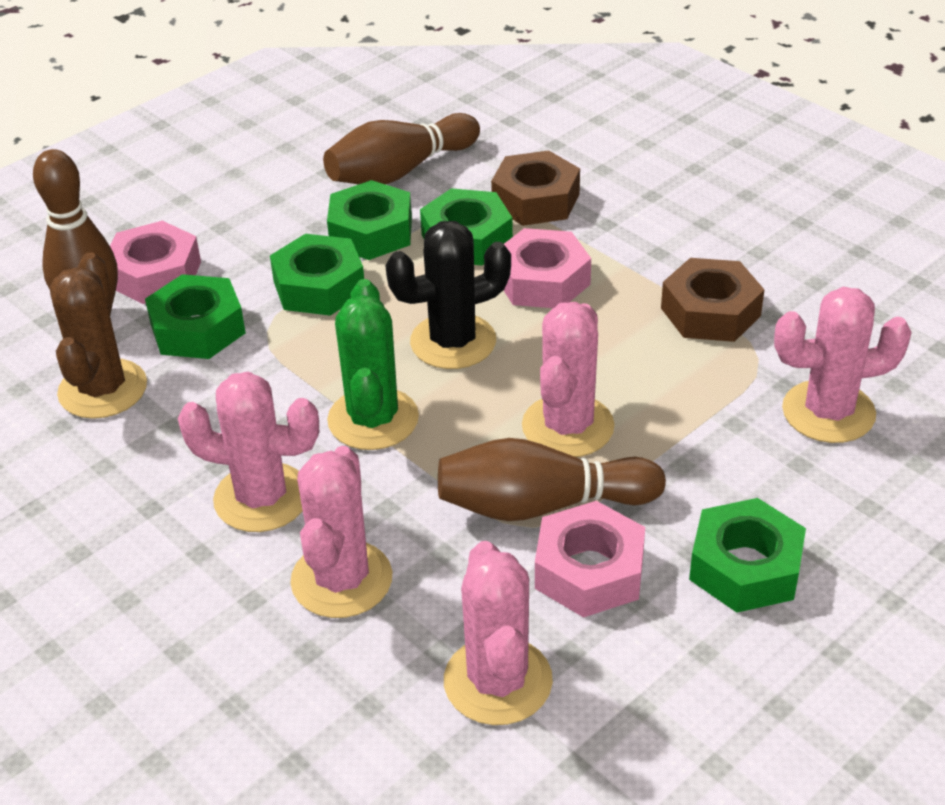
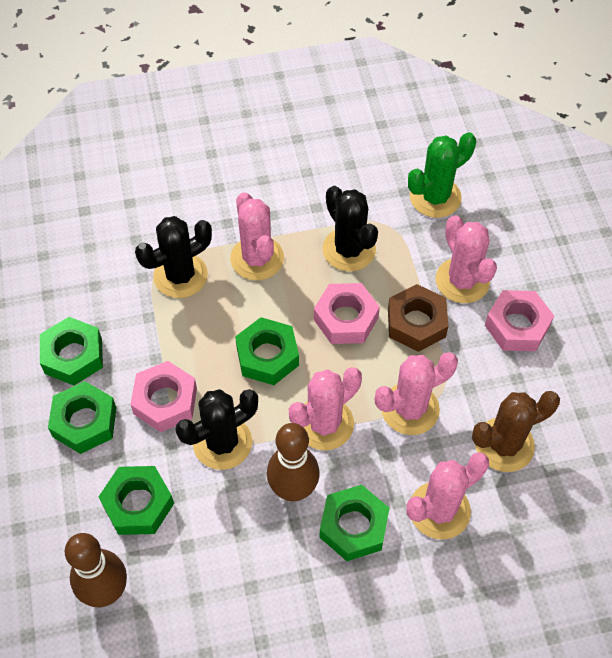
black cactus: 1 -> 3
brown bowling pin: 3 -> 2
brown nut: 2 -> 1

